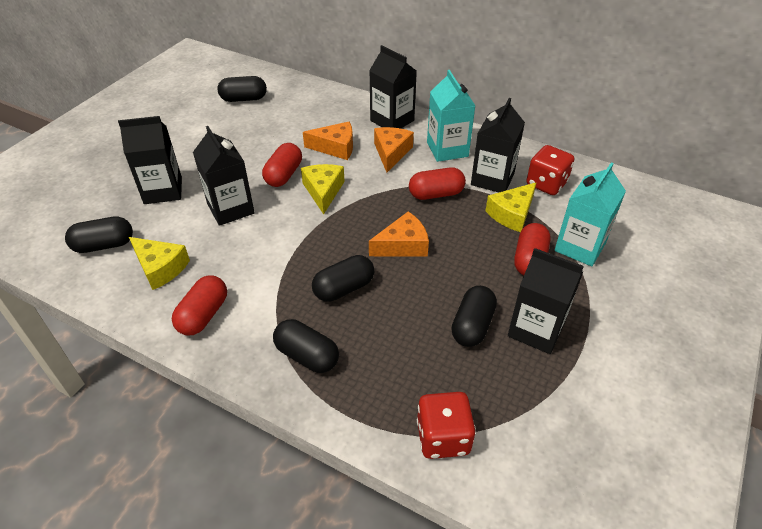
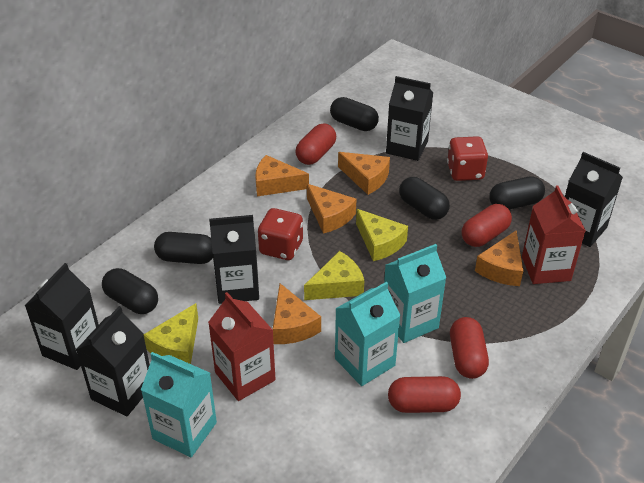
orange cheese: 3 -> 5
red carton: 0 -> 2
turquoise carton: 2 -> 3

